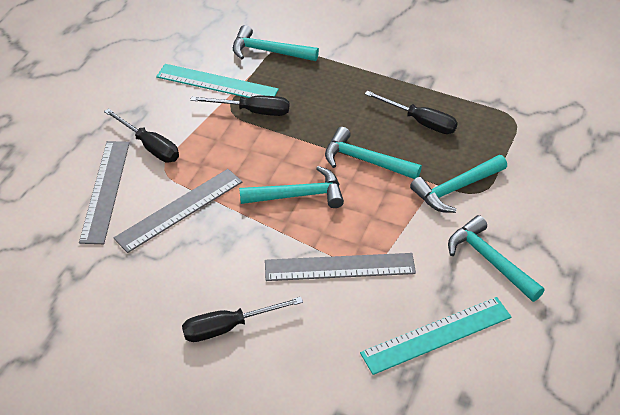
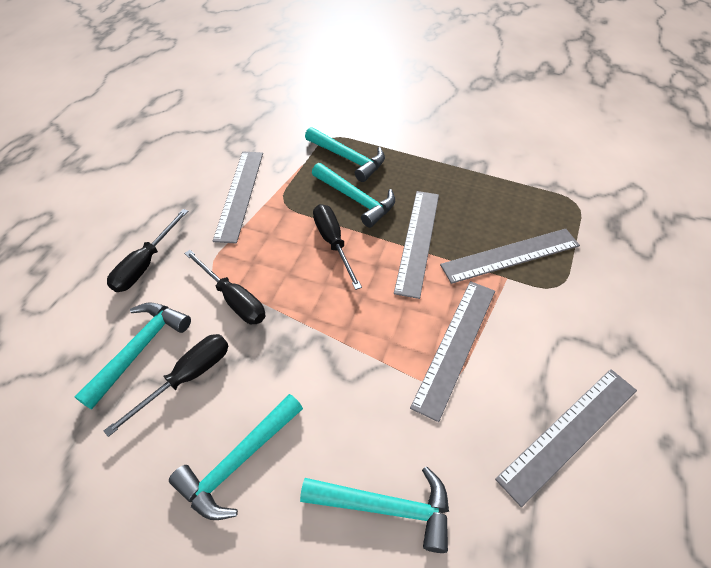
grey ruler: 3 -> 5
turquoise ruler: 2 -> 0

